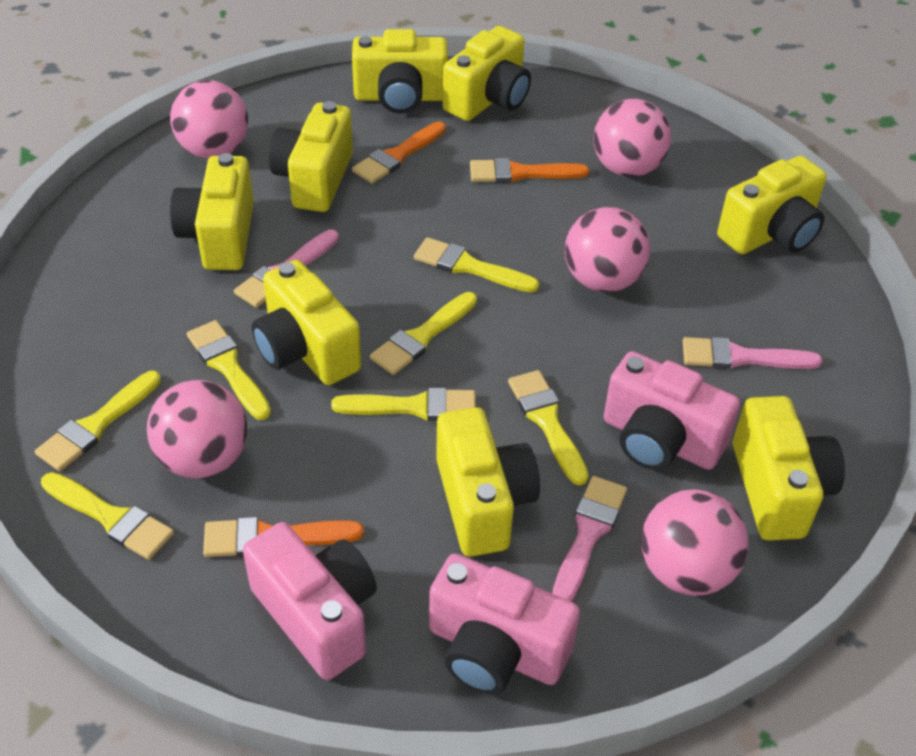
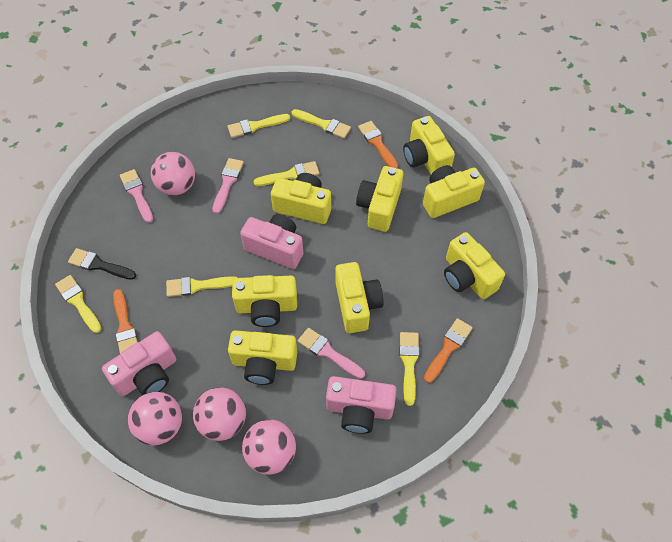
black brush: 0 -> 1
pink ball: 5 -> 4
yellow brush: 7 -> 6

